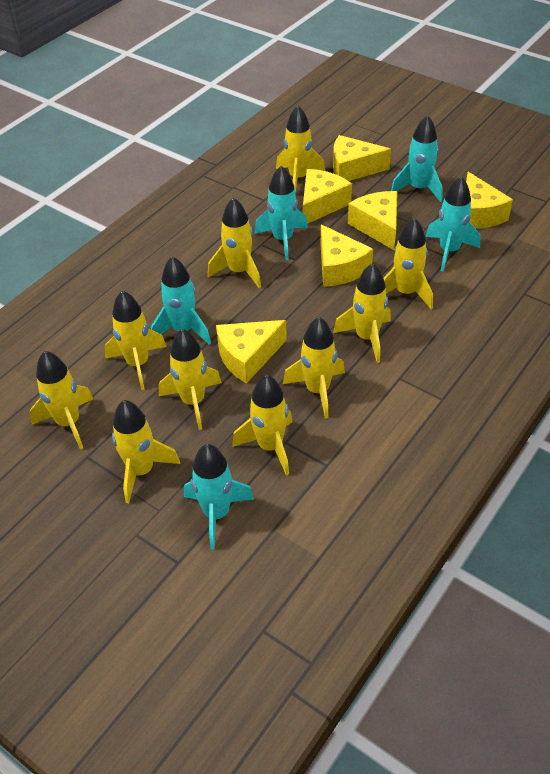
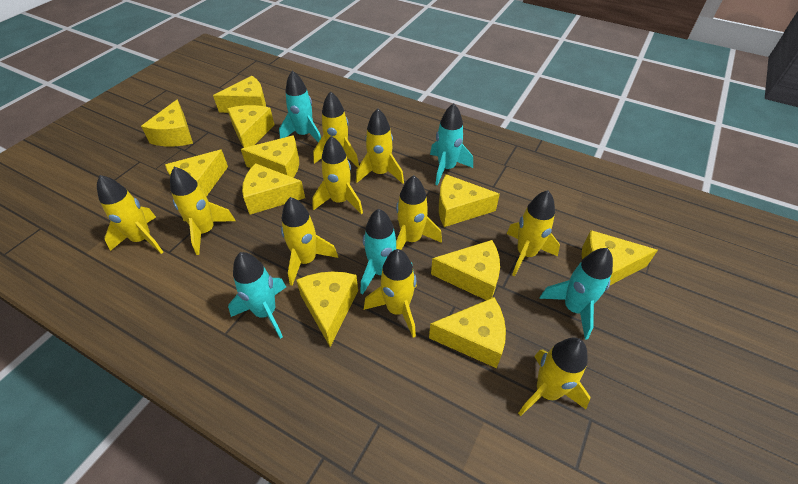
yellow cheese: 6 -> 11

